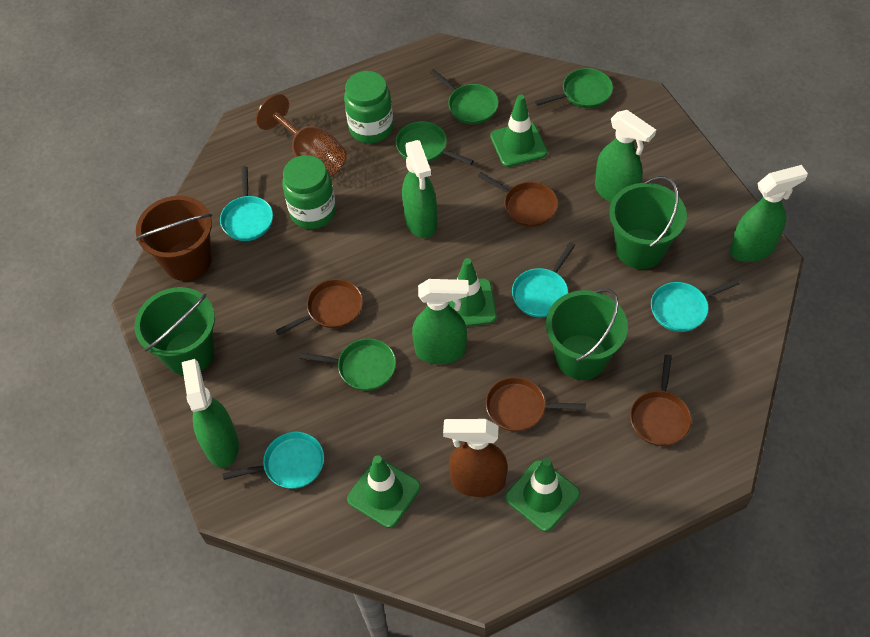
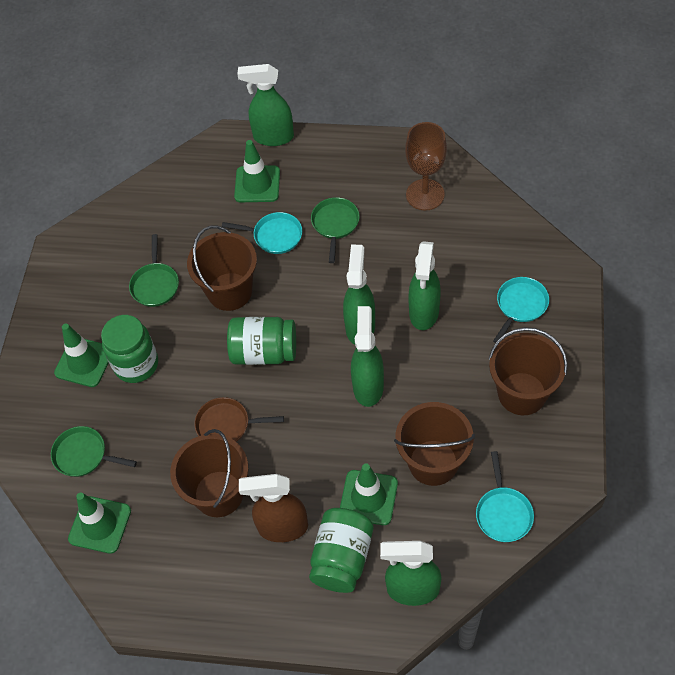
brown bucket: 1 -> 4
brown pan: 4 -> 1
green bucket: 3 -> 0
green jar: 2 -> 3
green pan: 4 -> 3
turquoise pan: 4 -> 3

